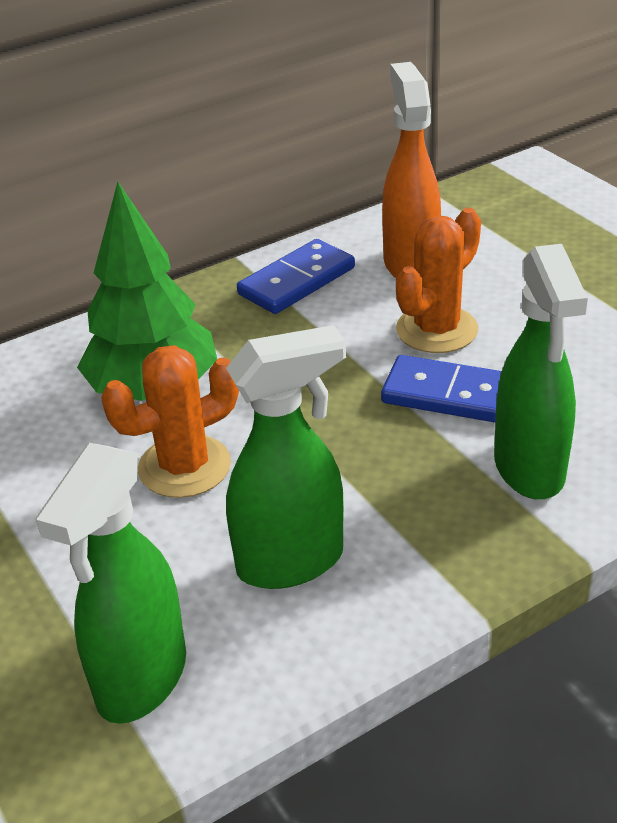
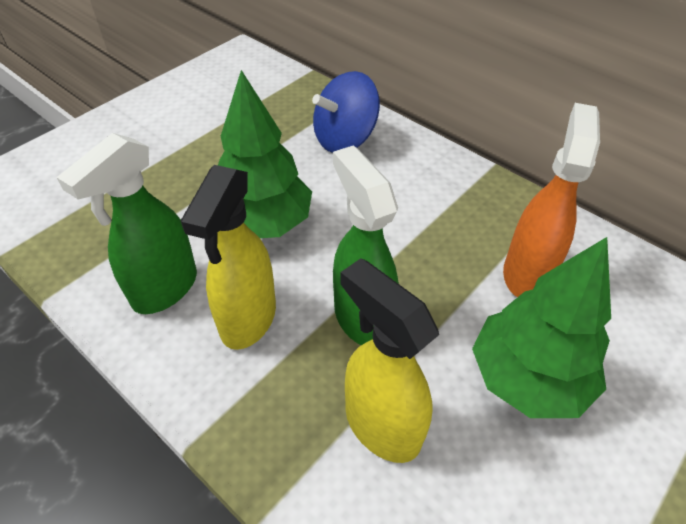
blue domino: 2 -> 0
blue spinning top: 0 -> 1
green spray bottle: 3 -> 2
green tree: 1 -> 2
orange cactus: 2 -> 0
yellow spray bottle: 0 -> 2

